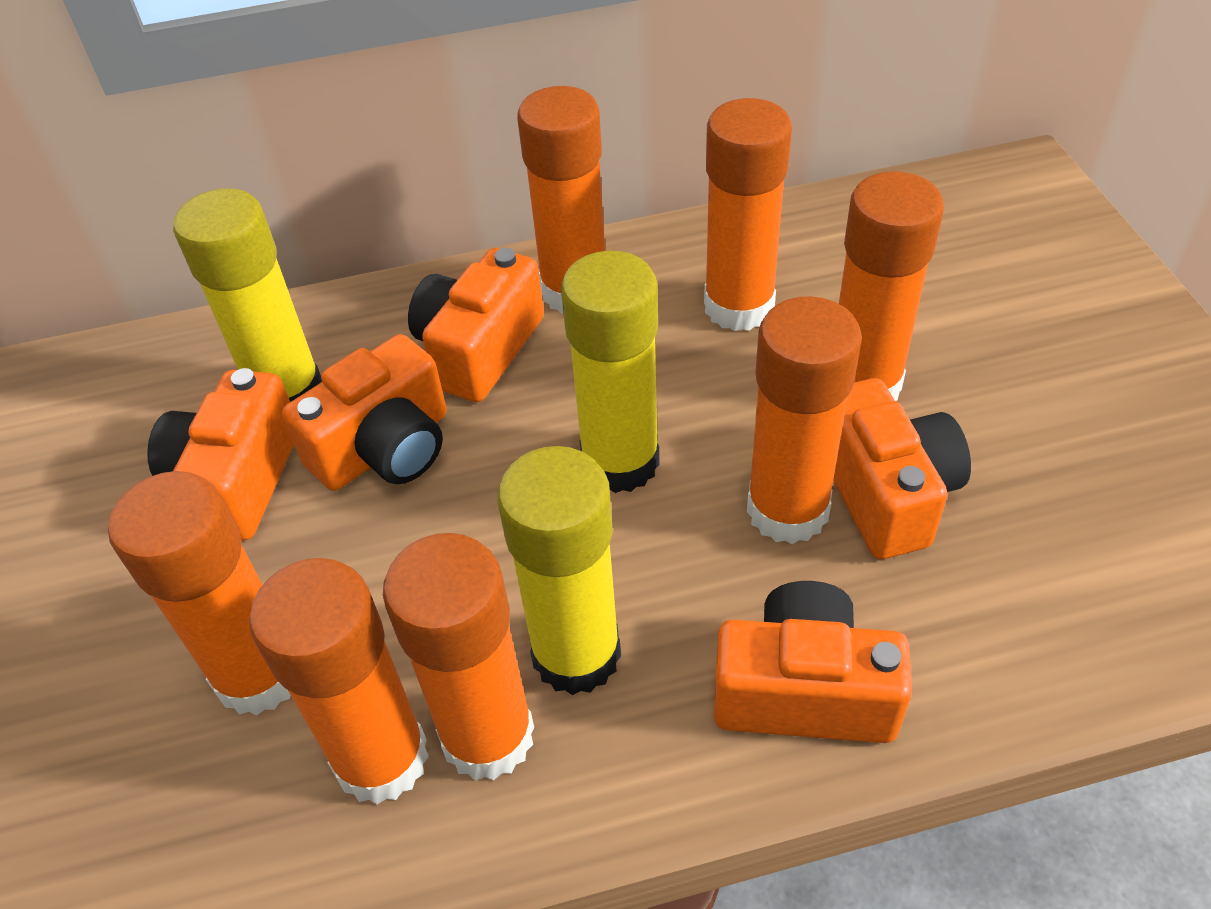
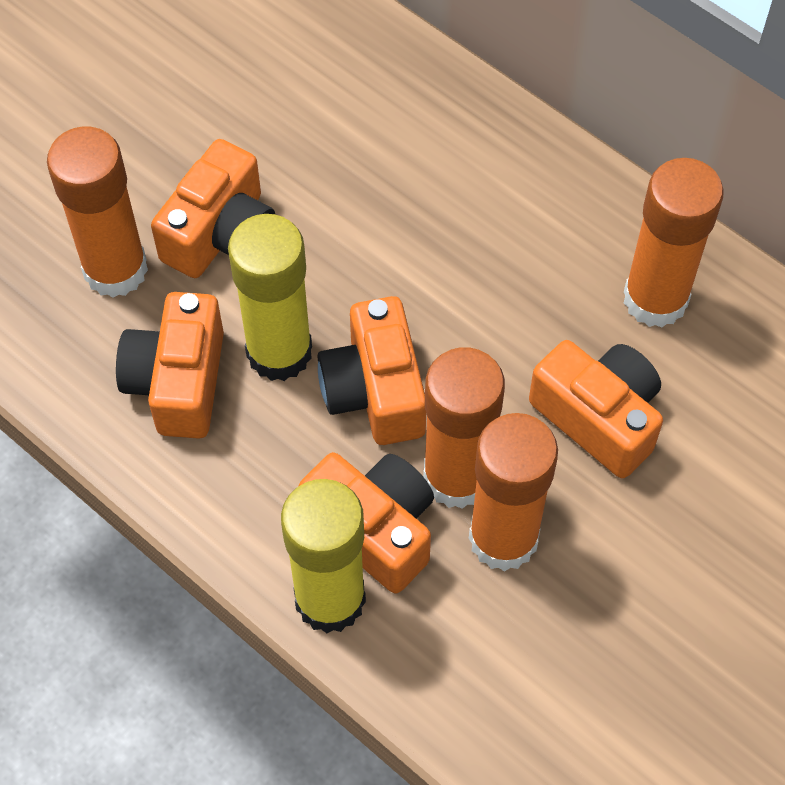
orange glue stick: 7 -> 4
yellow glue stick: 3 -> 2

